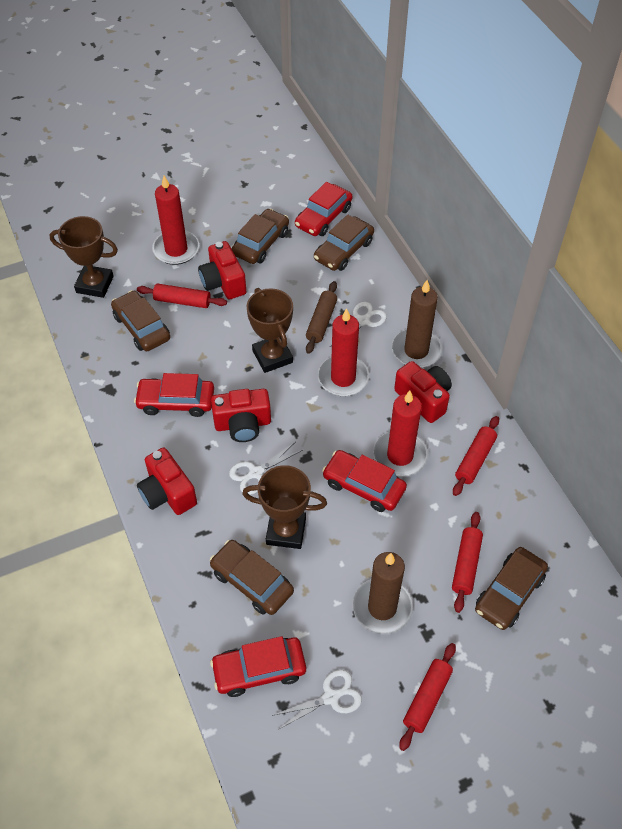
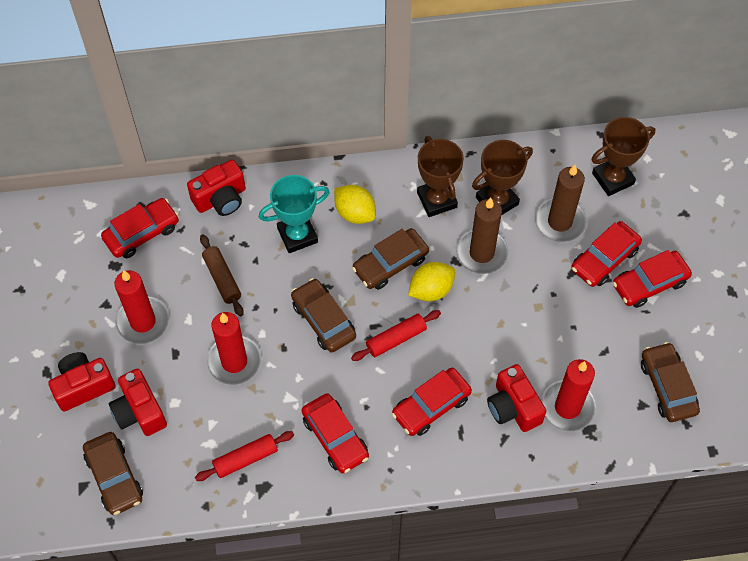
brown car: 5 -> 4
red car: 4 -> 5
red rolling pin: 4 -> 2
turquoise trophy: 0 -> 1
white scissors: 3 -> 0
yellow lemon: 0 -> 2

